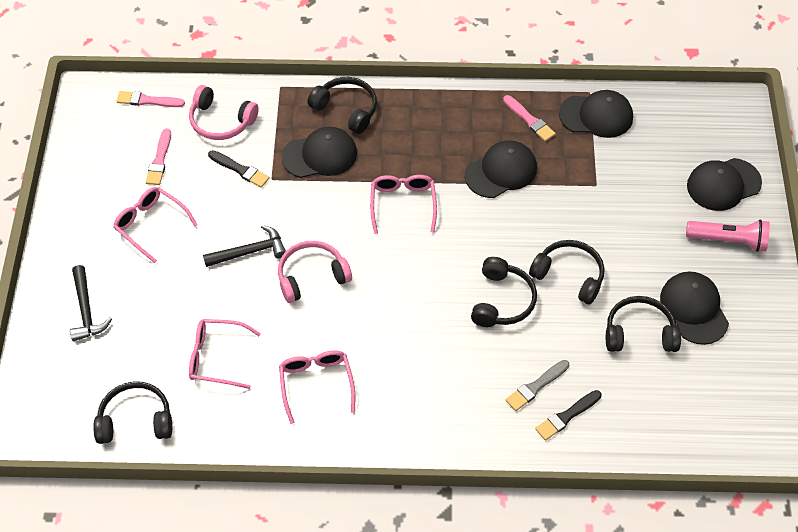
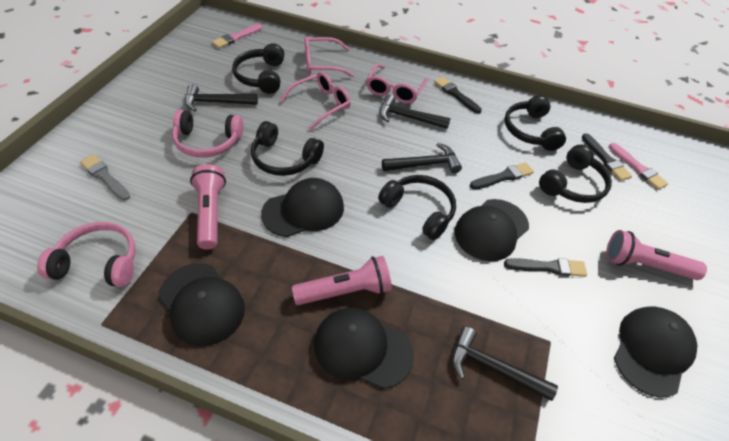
black brush: 2 -> 4
black hammer: 2 -> 4
pink brush: 3 -> 2
pink flashlight: 1 -> 3
pink glasses: 4 -> 3

